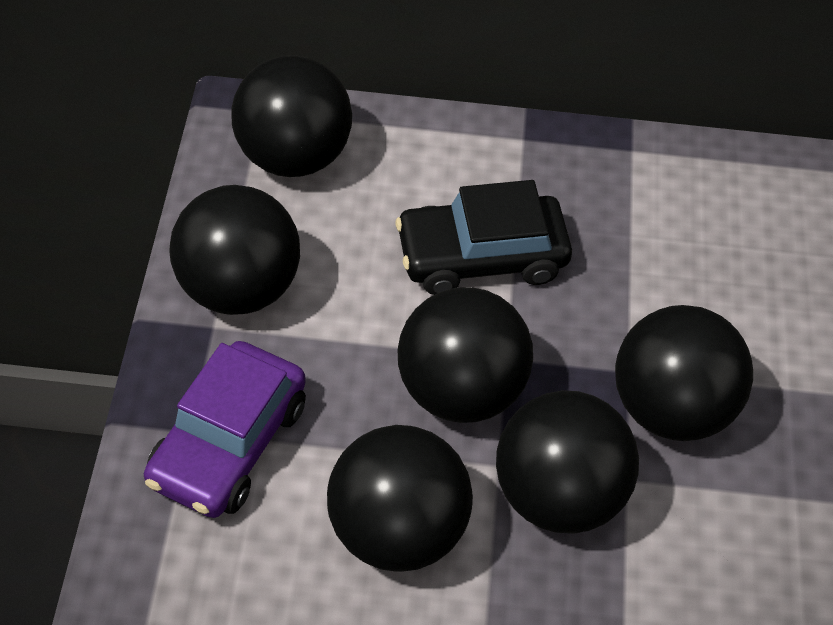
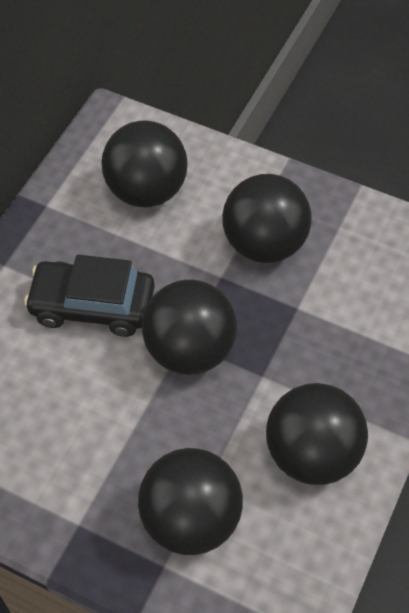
black ball: 6 -> 5
purple car: 1 -> 0

